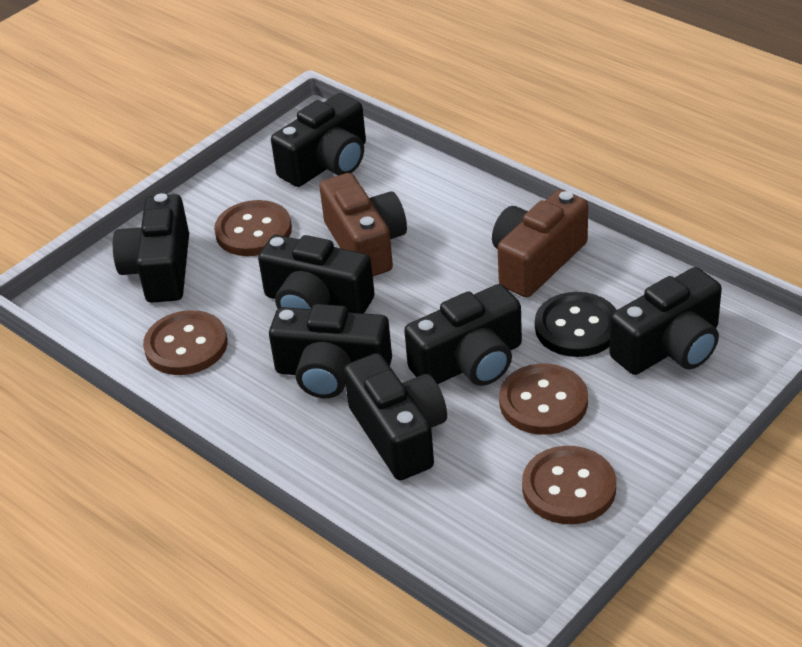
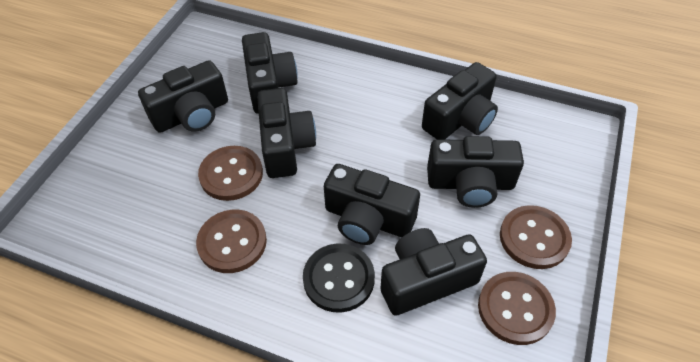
brown camera: 2 -> 0

